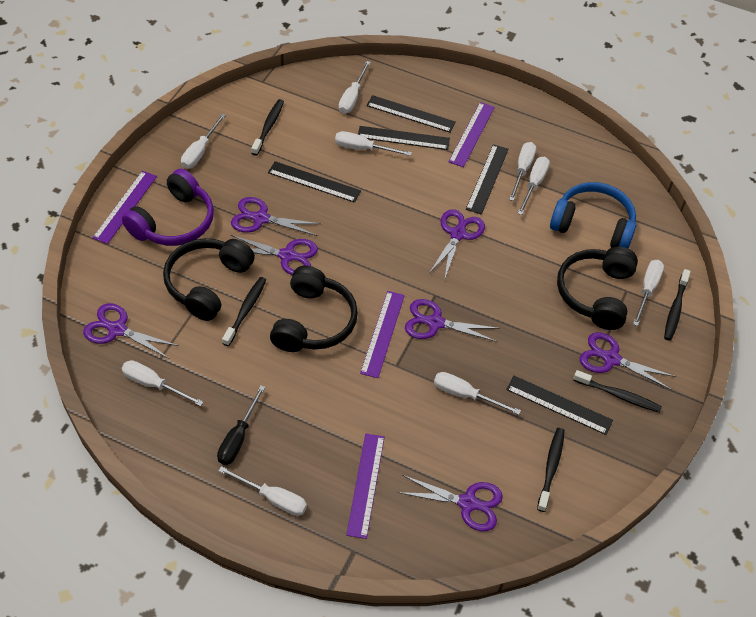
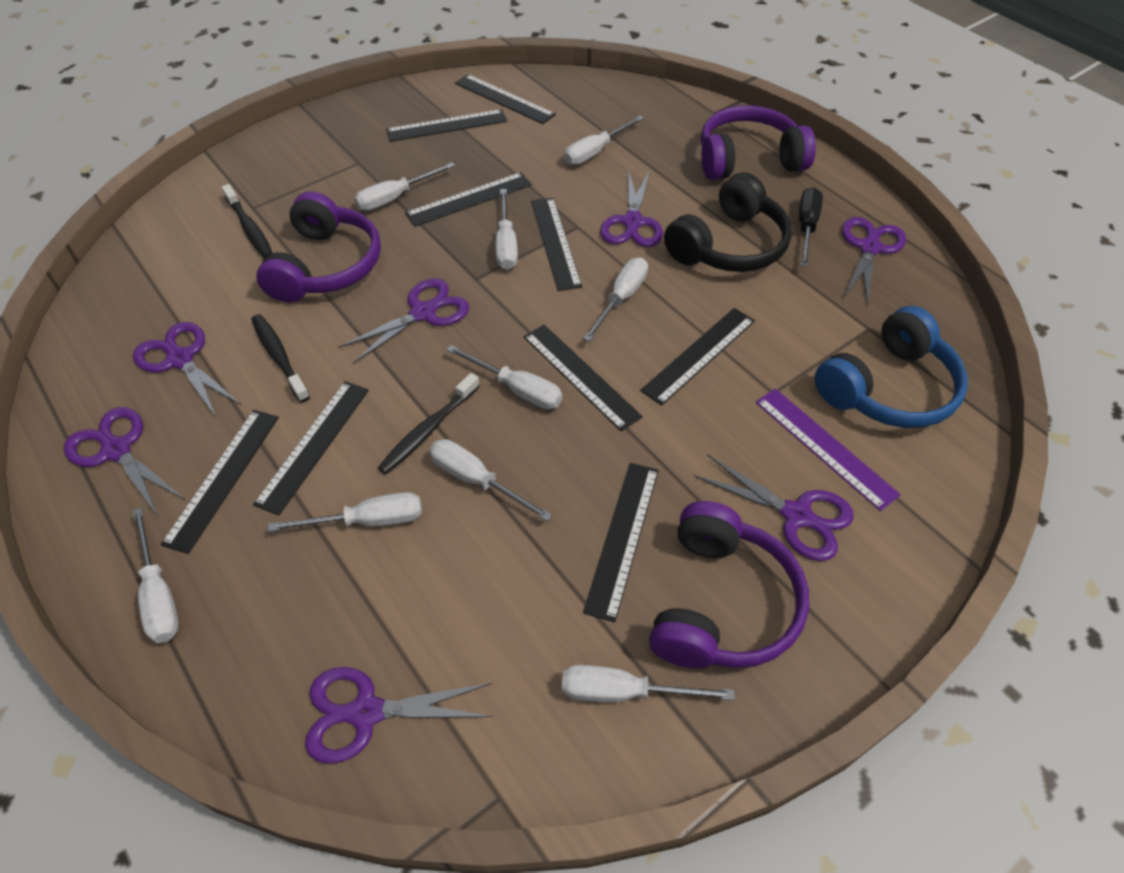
black headphones: 3 -> 1
black ruler: 5 -> 9
black toothbrush: 5 -> 3
purple headphones: 1 -> 3
purple ruler: 4 -> 1

